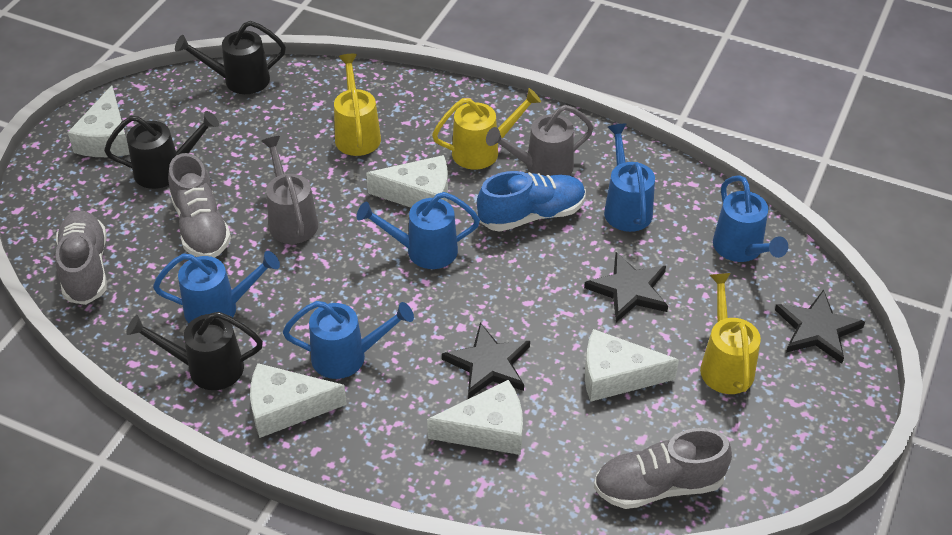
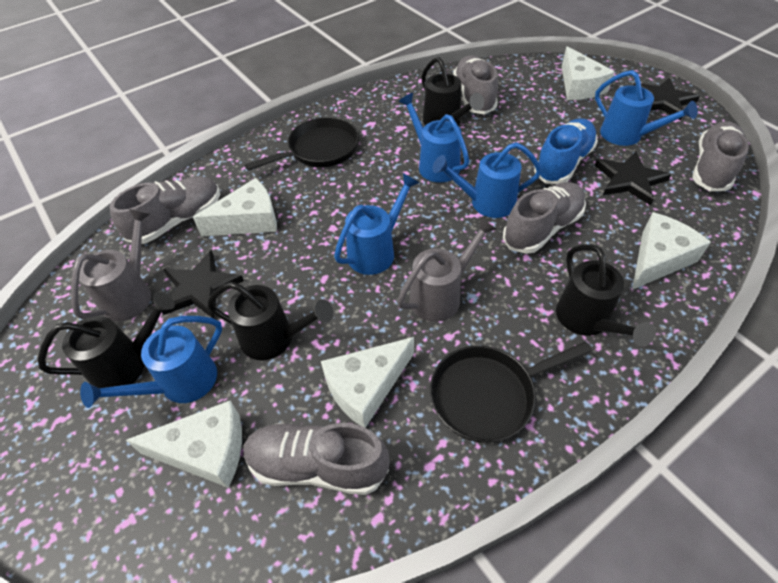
black pan: 0 -> 2
black watering can: 3 -> 4
grey shoe: 3 -> 5
yellow watering can: 3 -> 0

